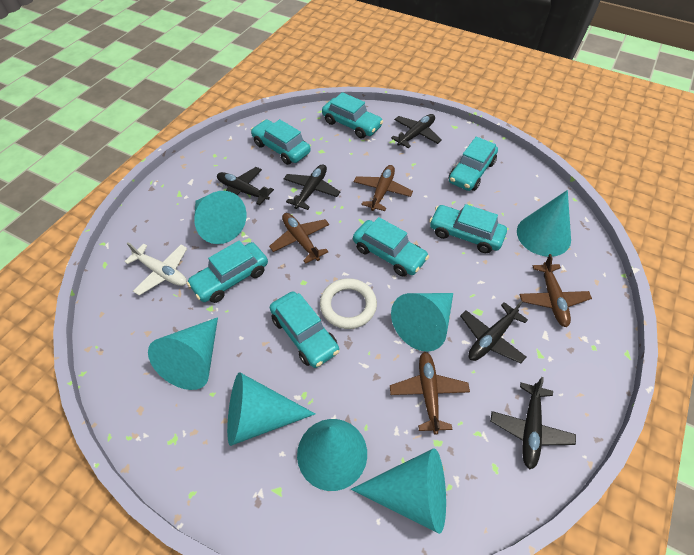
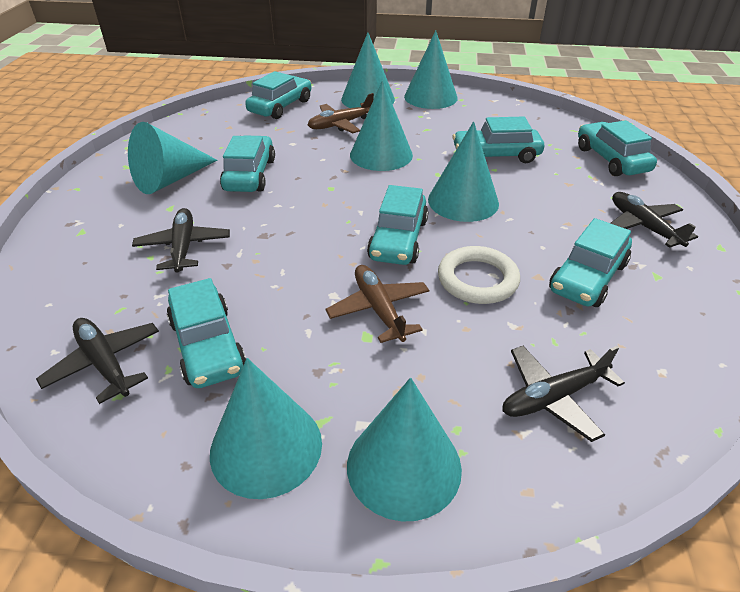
black plane: 5 -> 4
brown plane: 4 -> 2
white plane: 1 -> 0

